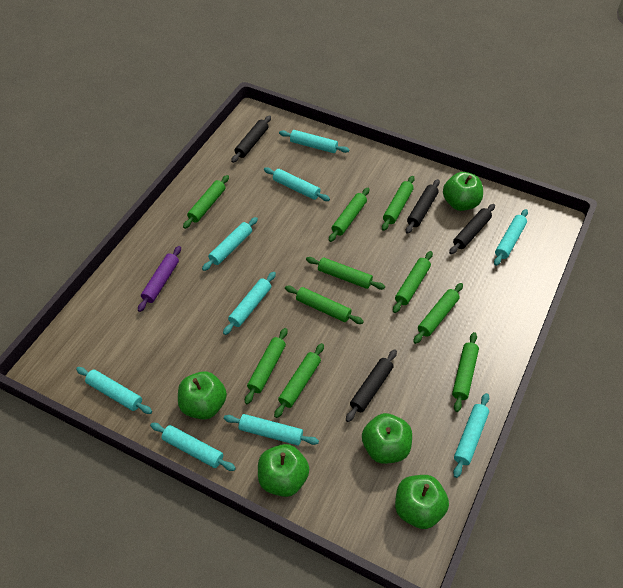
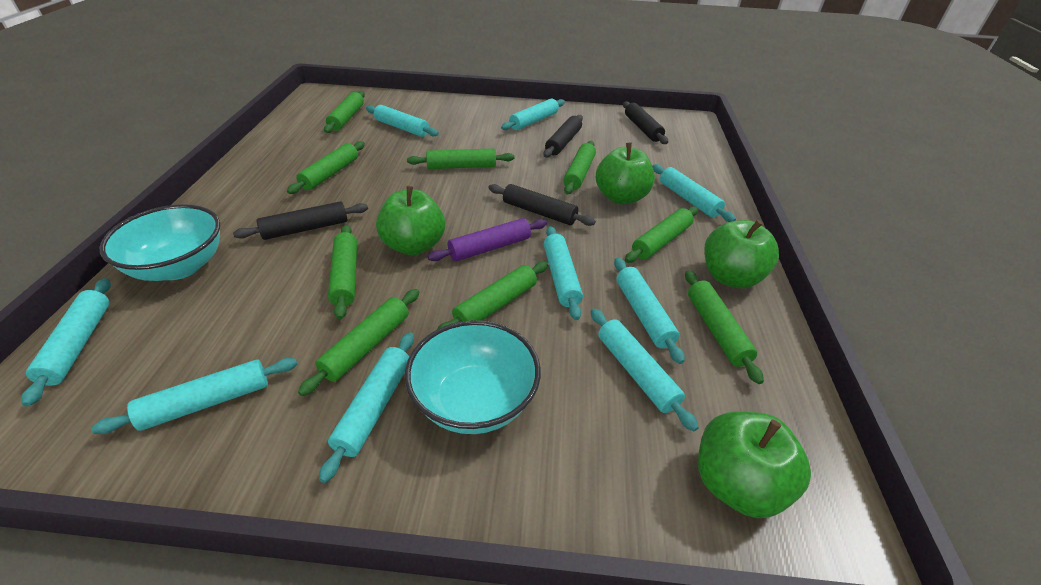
green apple: 5 -> 4
green rolling pin: 10 -> 9
turquoise bowl: 0 -> 2

